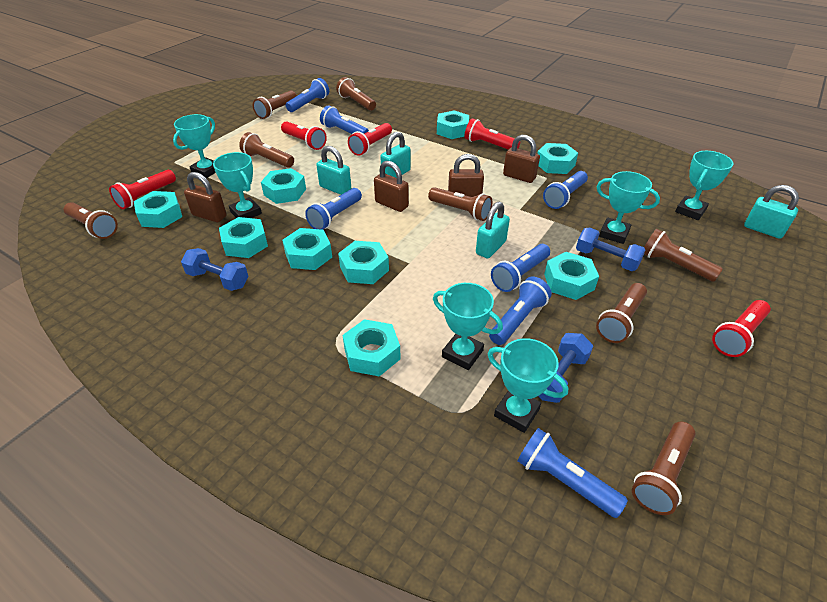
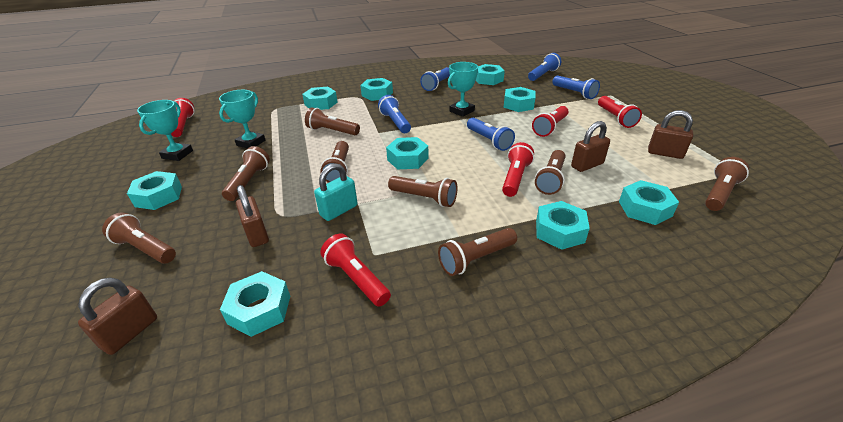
blue dumbbell: 3 -> 0
blue flashlight: 7 -> 5
turquoise padlock: 4 -> 1
turquoise trophy: 6 -> 3

